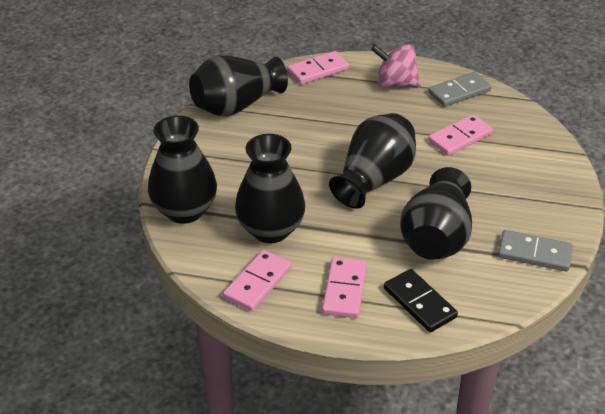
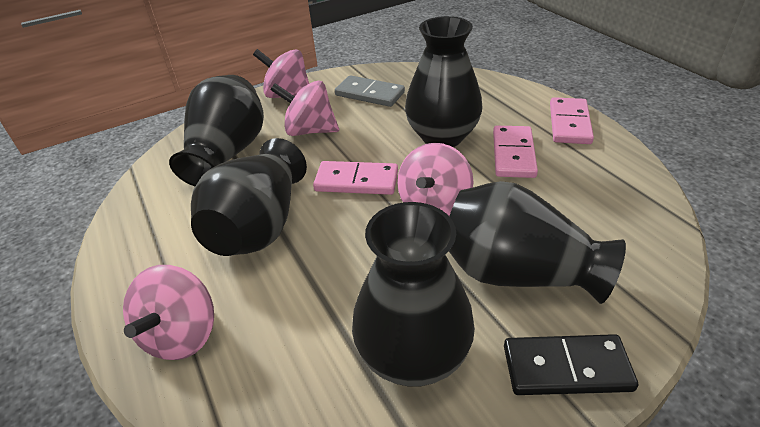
grey domino: 2 -> 1
pink domino: 4 -> 3
pink spinning top: 1 -> 4

